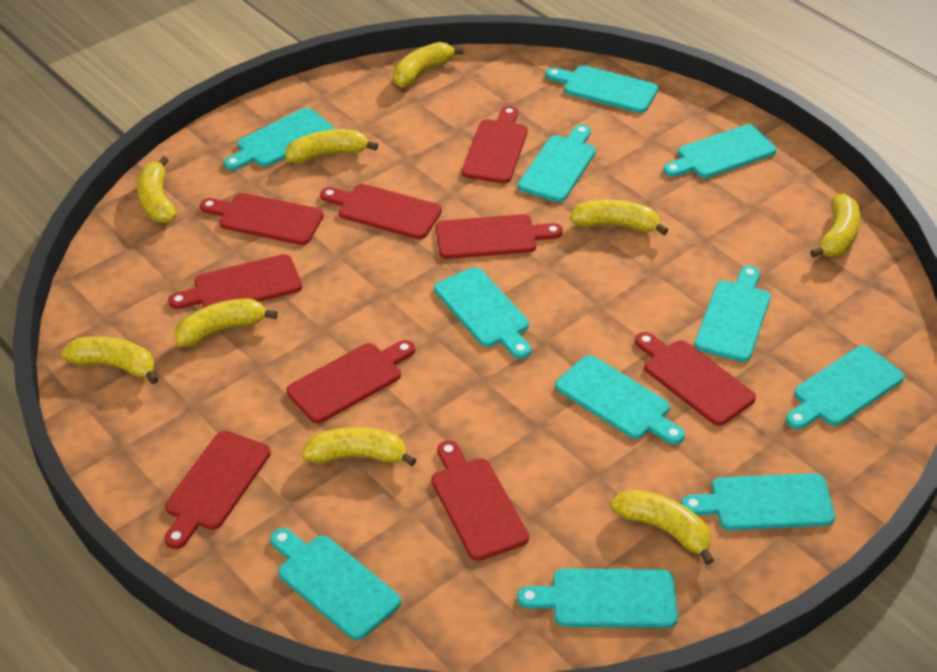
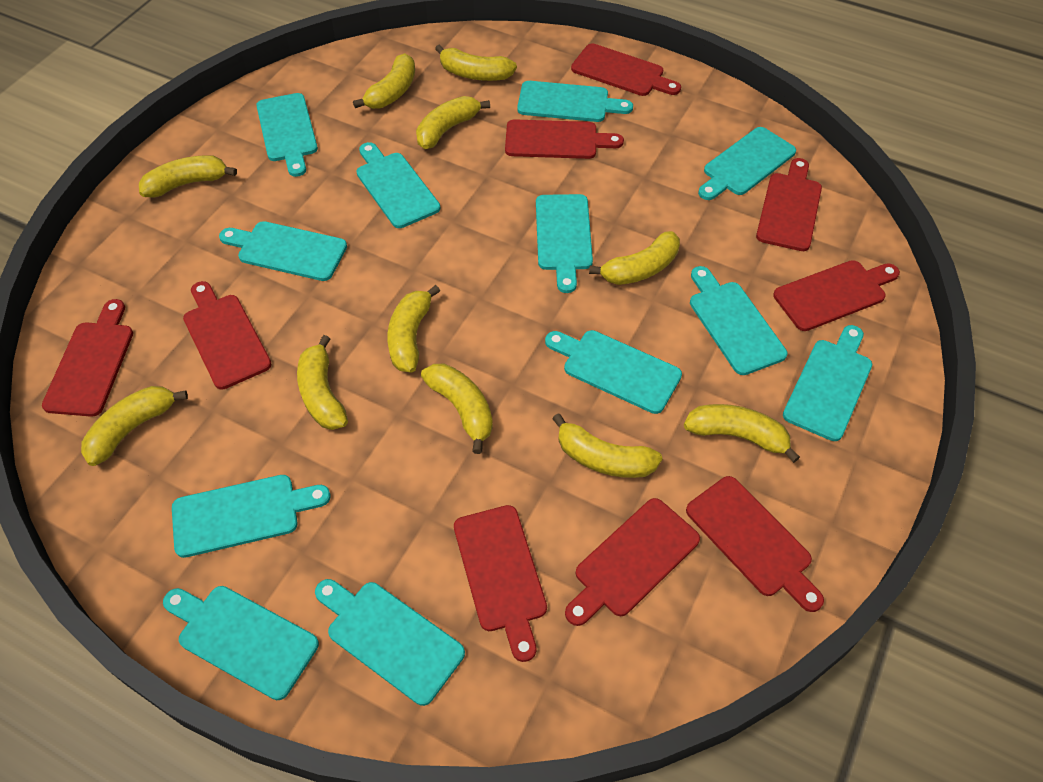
turquoise cutting board: 11 -> 12
yellow banana: 9 -> 11

